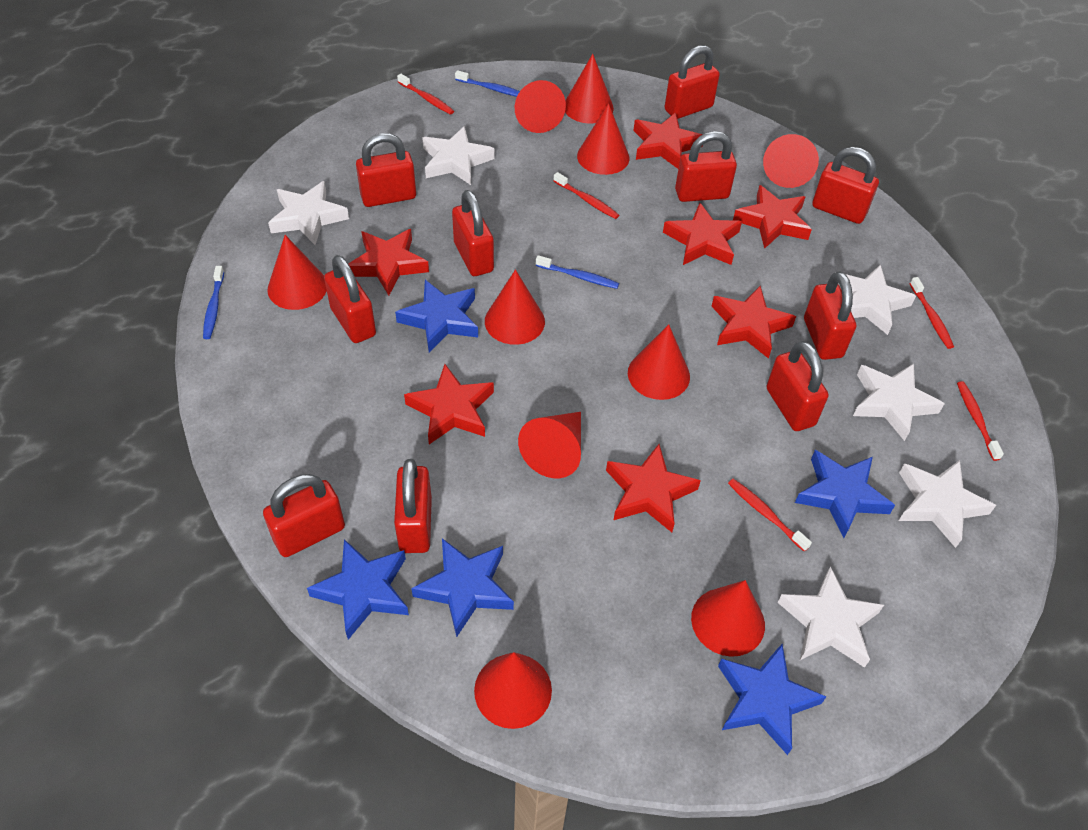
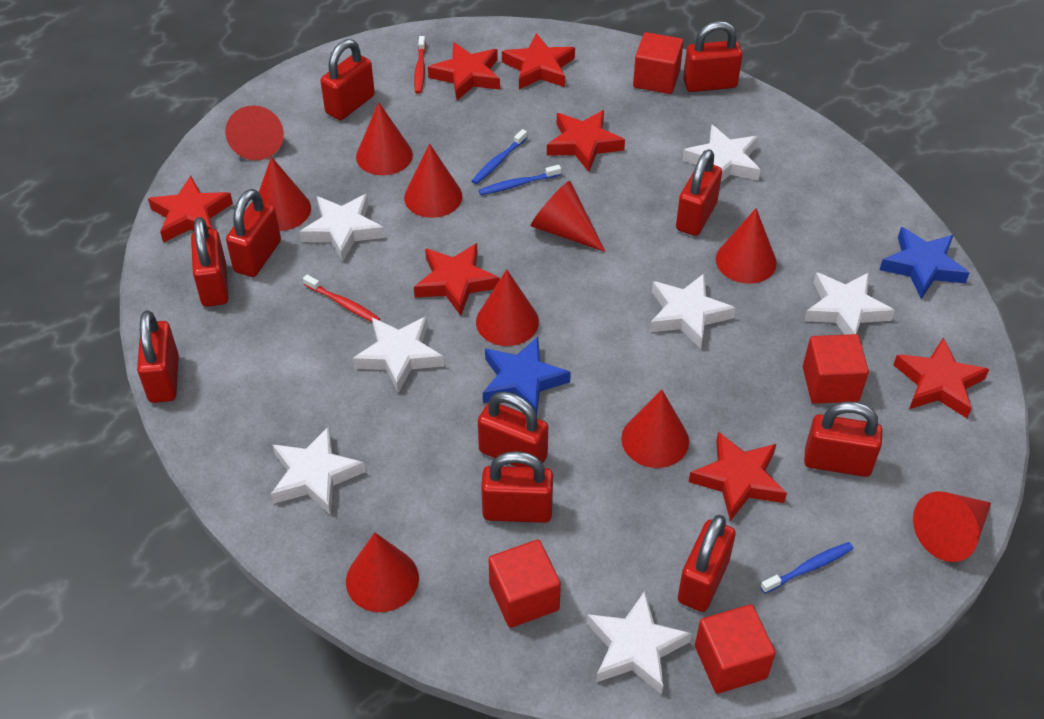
blue star: 5 -> 2
red cube: 0 -> 4
red toothbrush: 5 -> 2
white star: 6 -> 7

